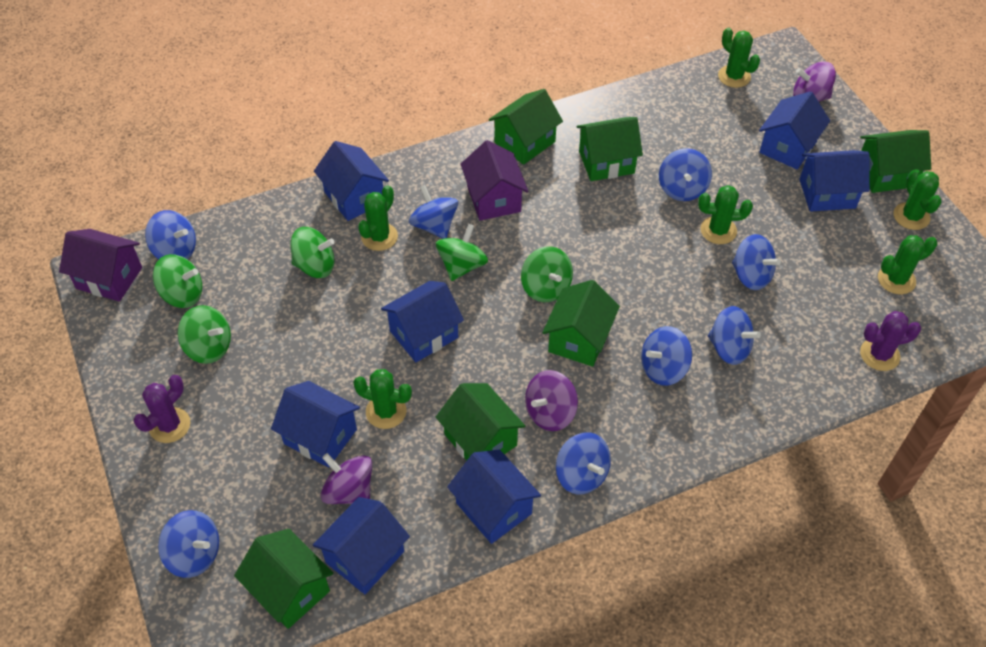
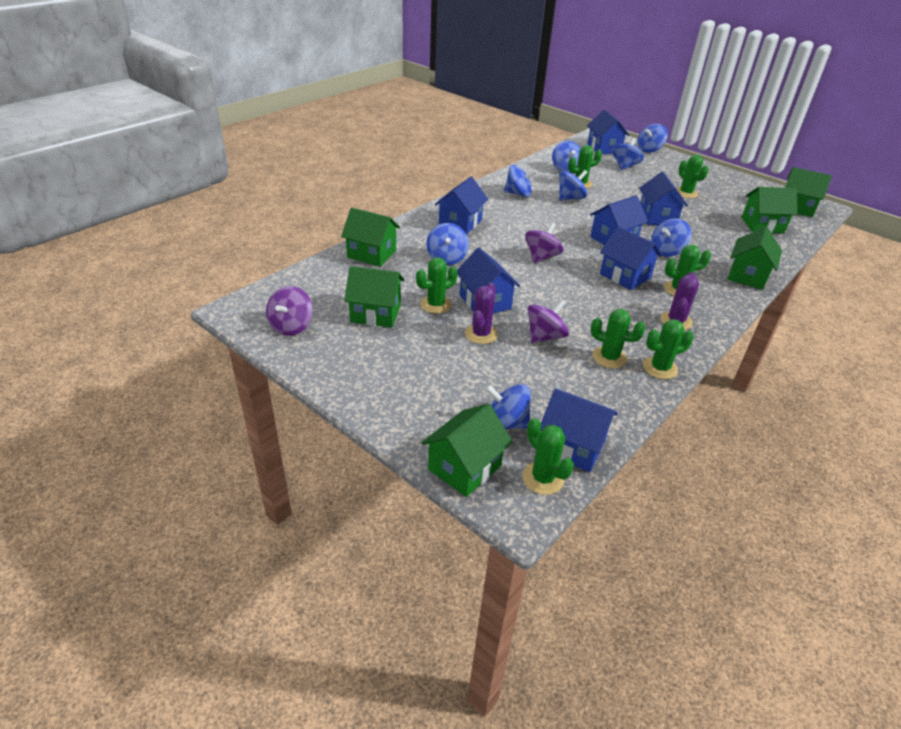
green cactus: 6 -> 7
green spinning top: 5 -> 0
purple house: 2 -> 0

